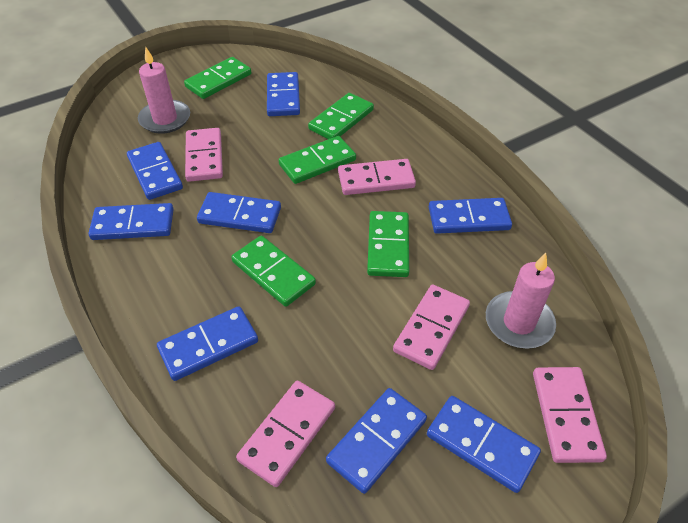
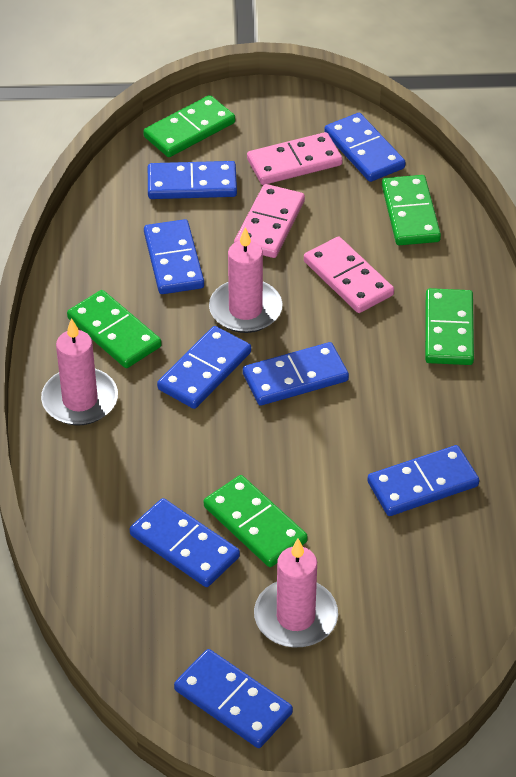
pink candle: 2 -> 3
pink domino: 5 -> 3

